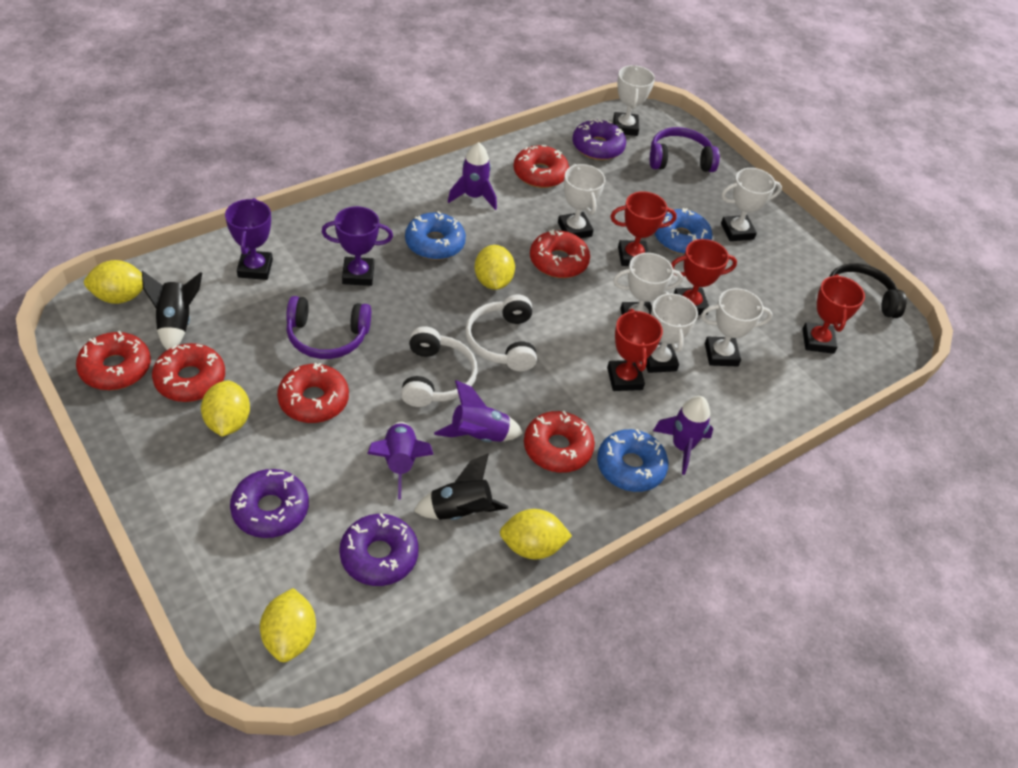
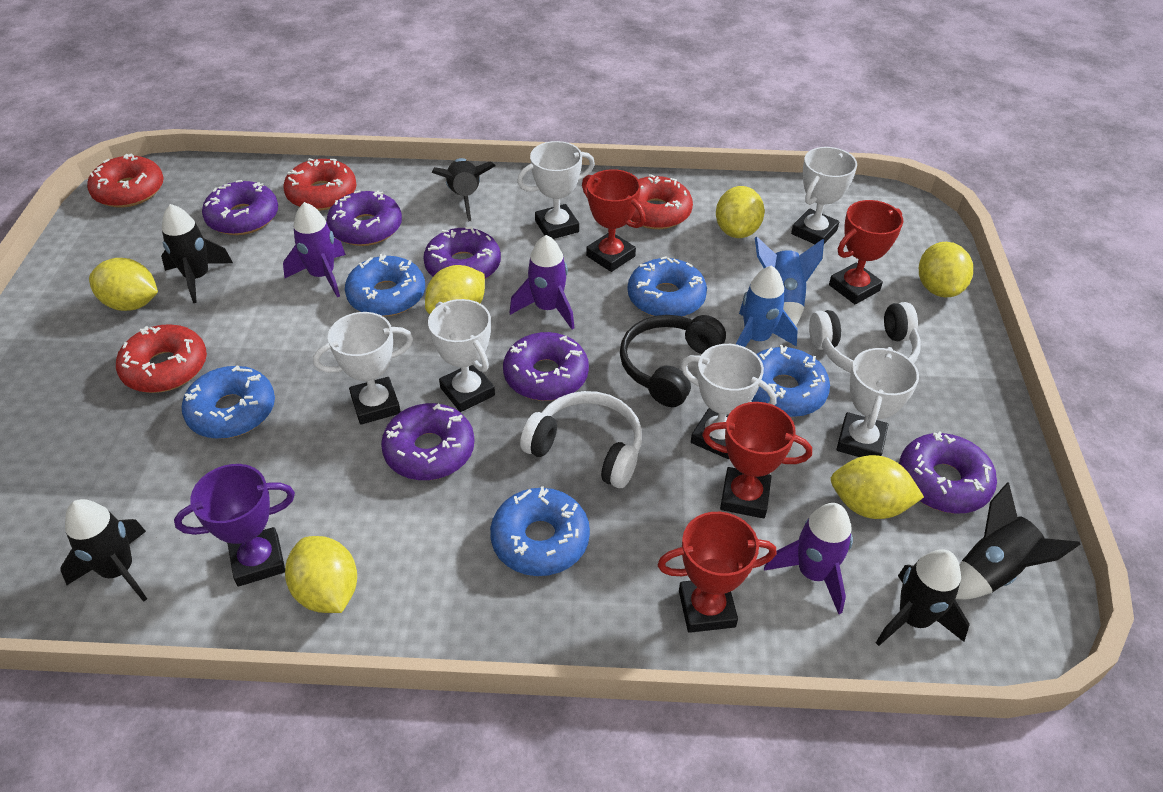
black rocket: 2 -> 5
blue donut: 3 -> 5
blue rocket: 0 -> 2
purple donut: 3 -> 6
purple headphones: 2 -> 0
purple rocket: 4 -> 3
purple trophy: 2 -> 1
red donut: 6 -> 4
yellow lemon: 5 -> 6

